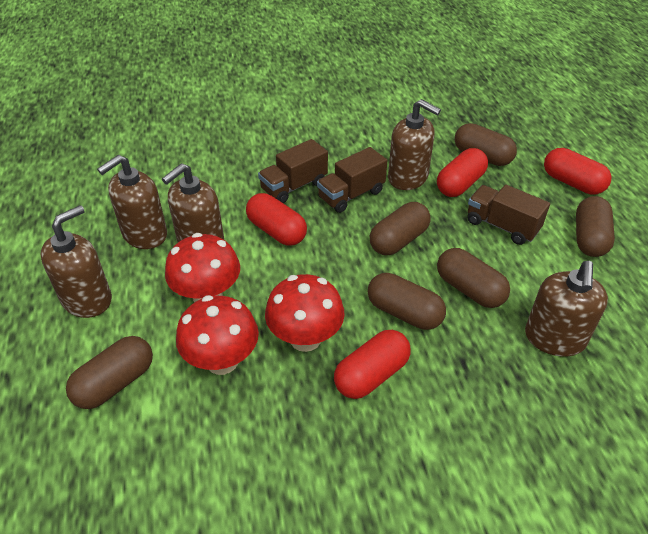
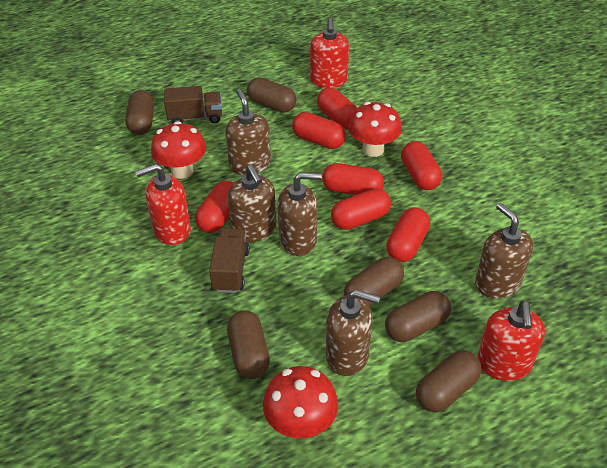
brown truck: 3 -> 2
red capsule: 4 -> 7
red soap dispenser: 0 -> 3

